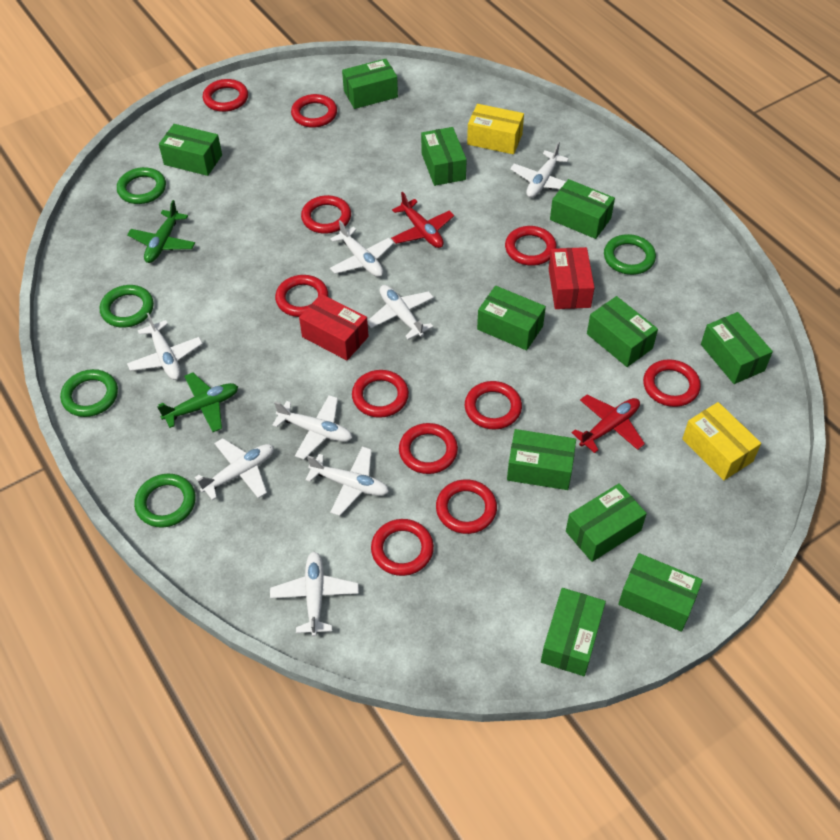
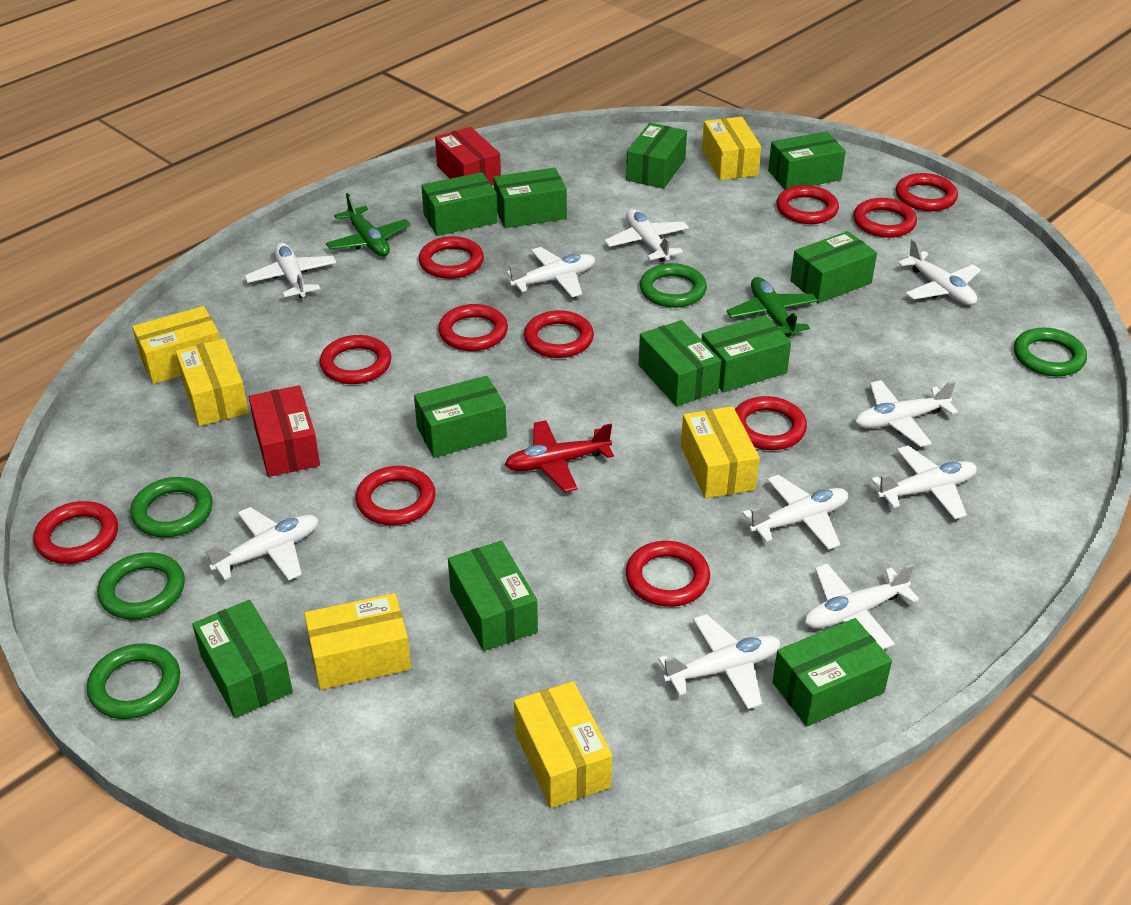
red plane: 2 -> 1
white plane: 8 -> 10
yellow box: 2 -> 6

